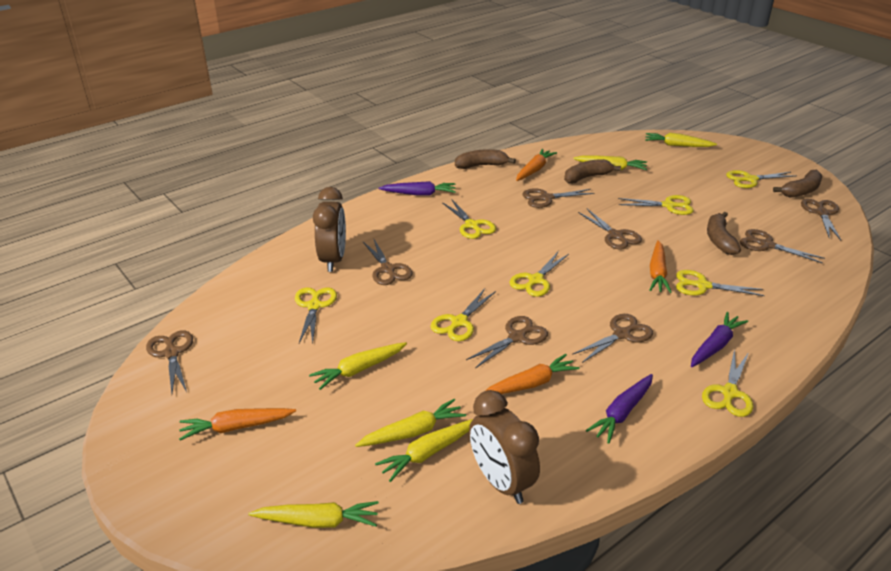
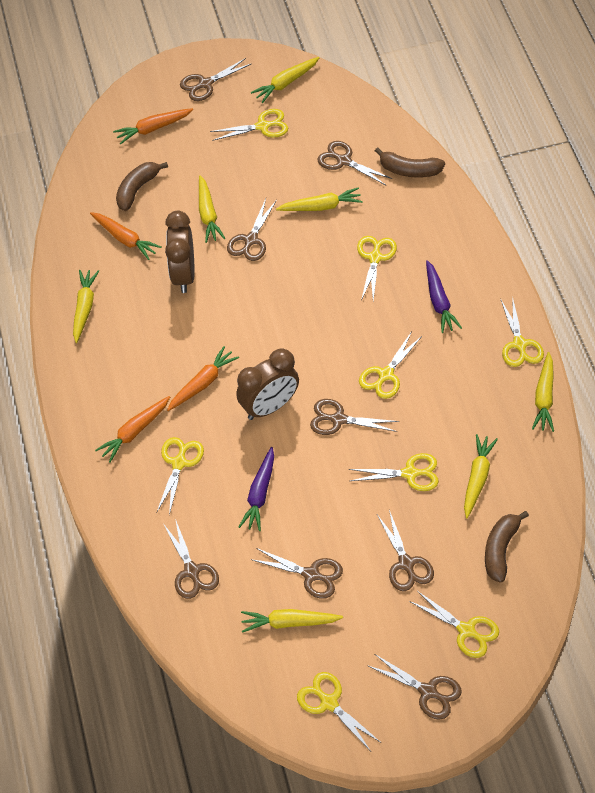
brown banana: 4 -> 3
purple carrot: 3 -> 2
yellow carrot: 6 -> 7

